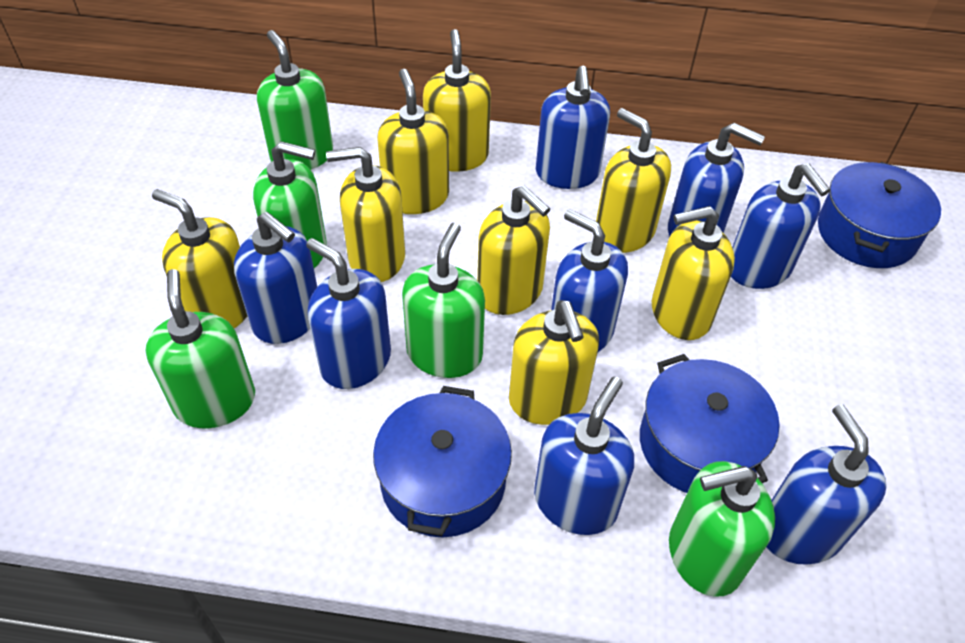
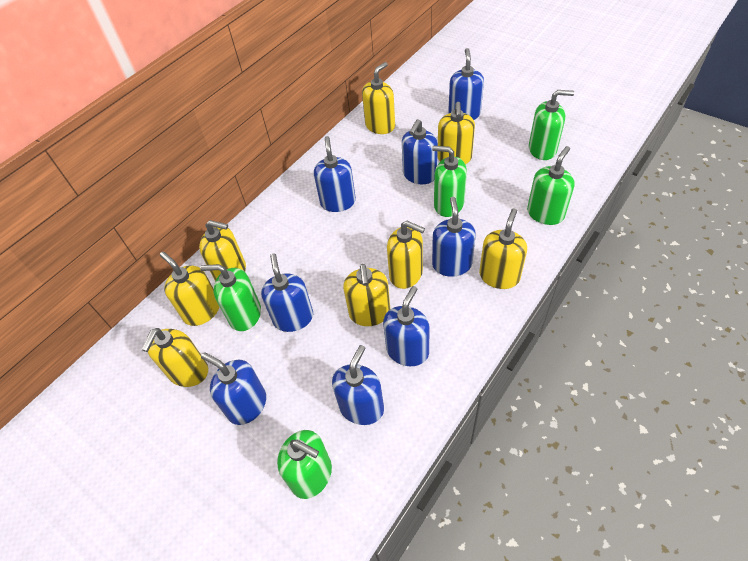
blue pot: 3 -> 0

